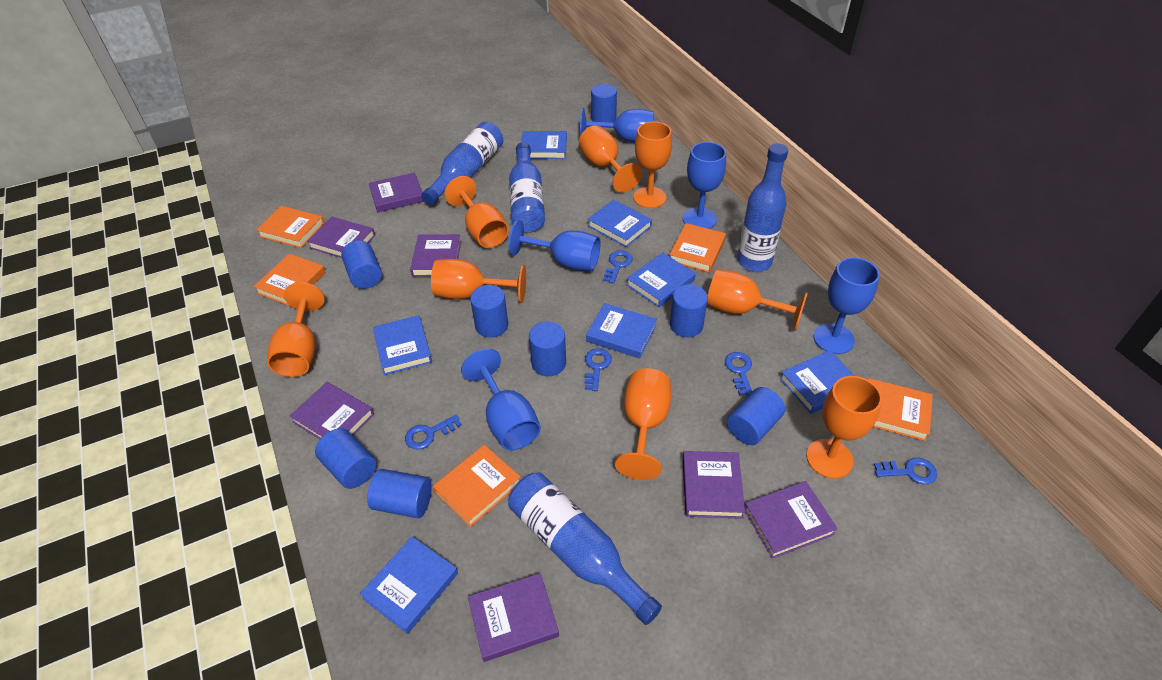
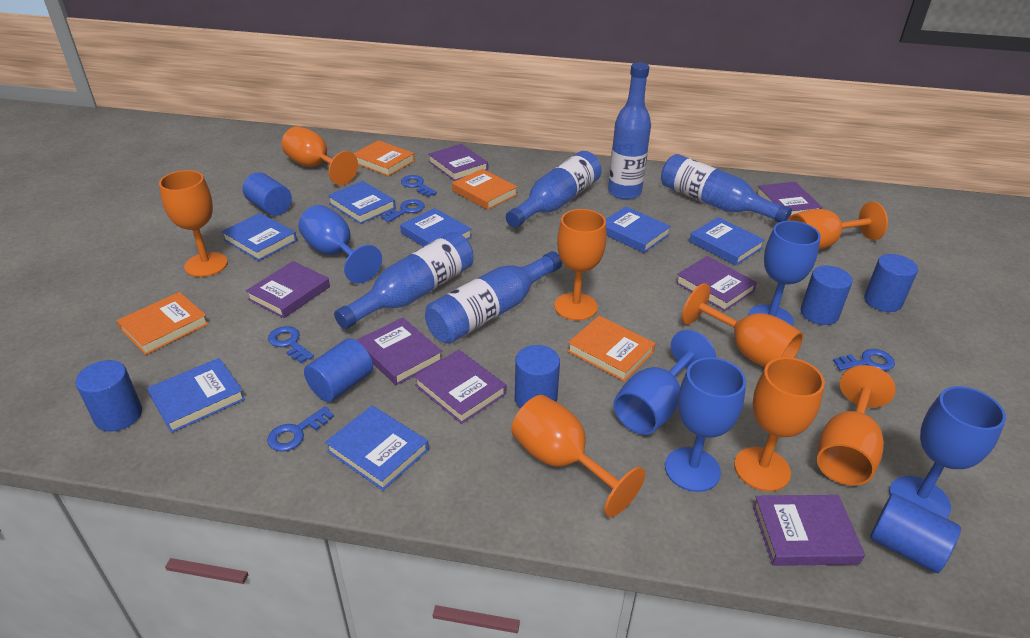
blue bottle: 4 -> 5
blue cylinder: 8 -> 7
orange book: 5 -> 4

